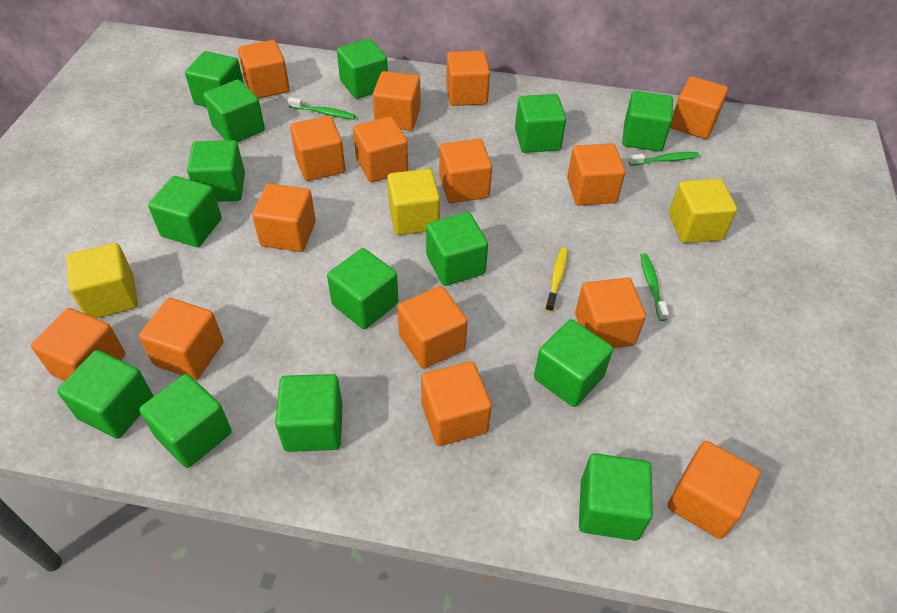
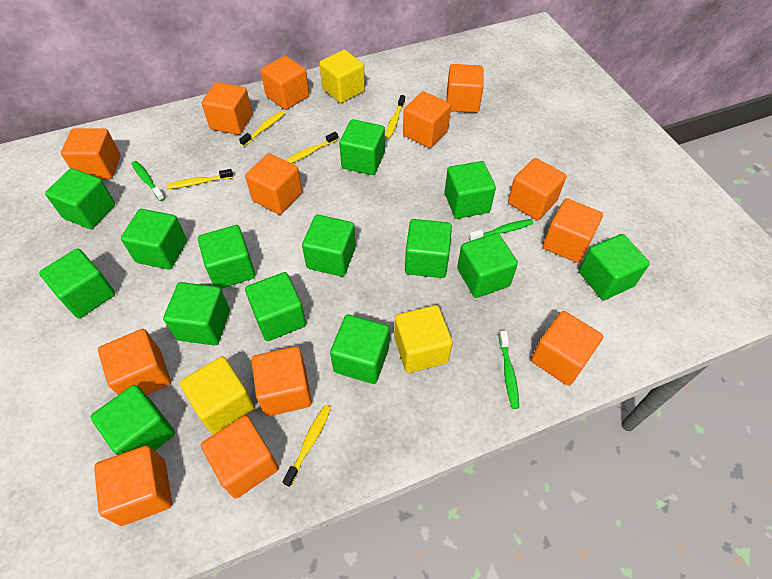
orange cube: 15 -> 13
yellow toothbrush: 1 -> 5

